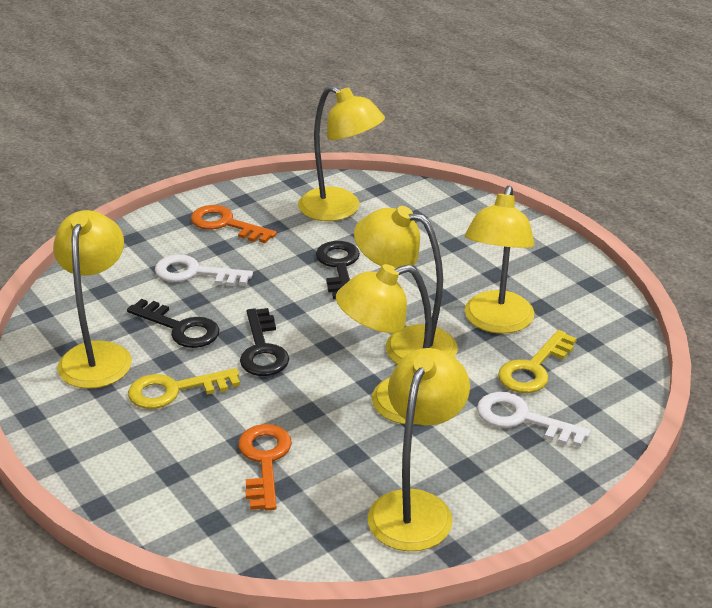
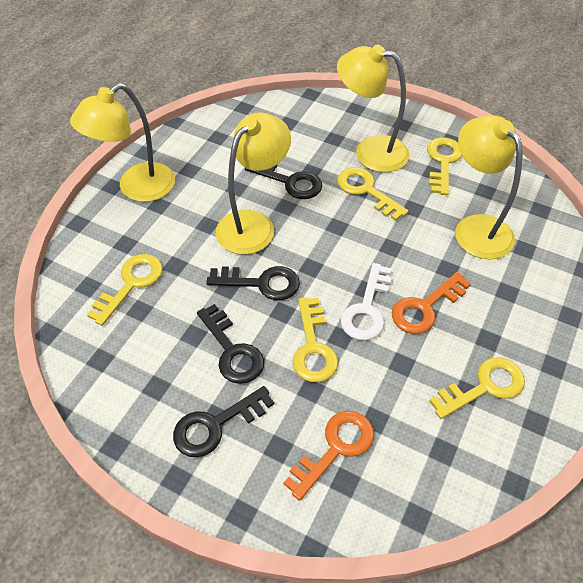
black key: 3 -> 4
white key: 2 -> 1
yellow key: 2 -> 5
yellow lamp: 6 -> 4

